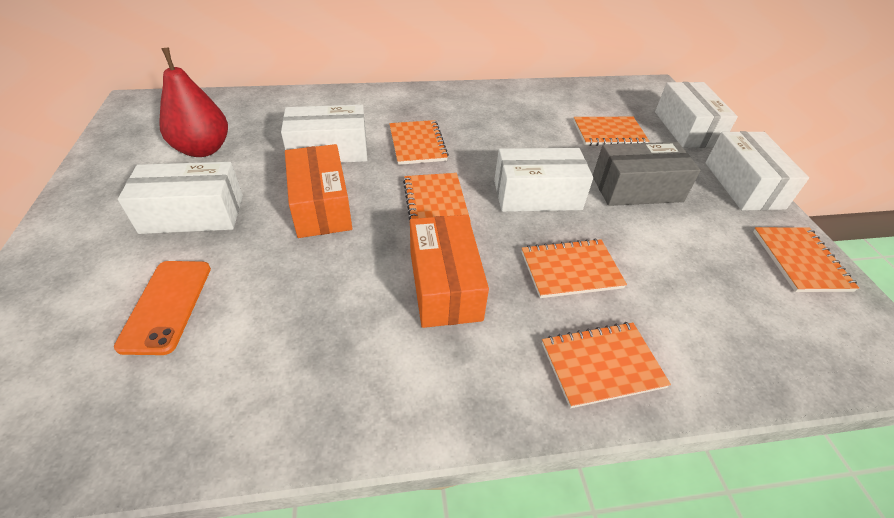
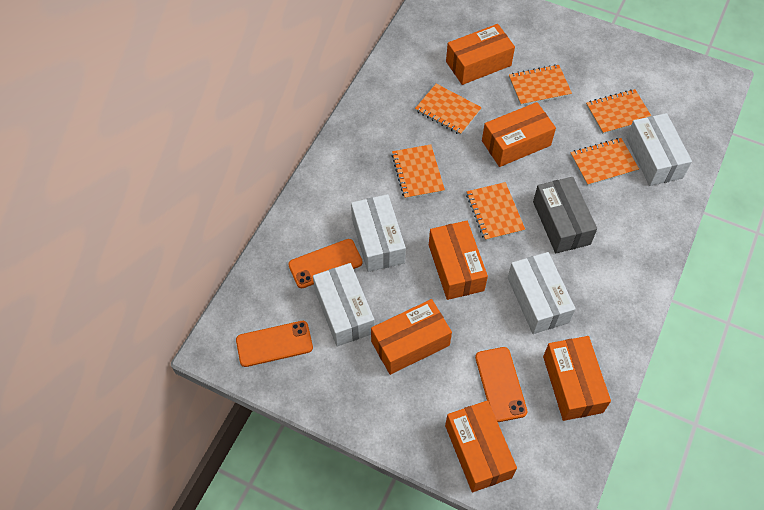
orange box: 2 -> 6
orange phone: 1 -> 3
red pear: 1 -> 0
white box: 5 -> 4

